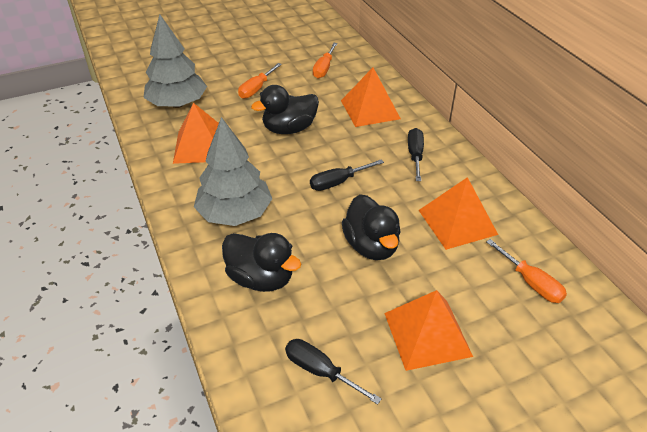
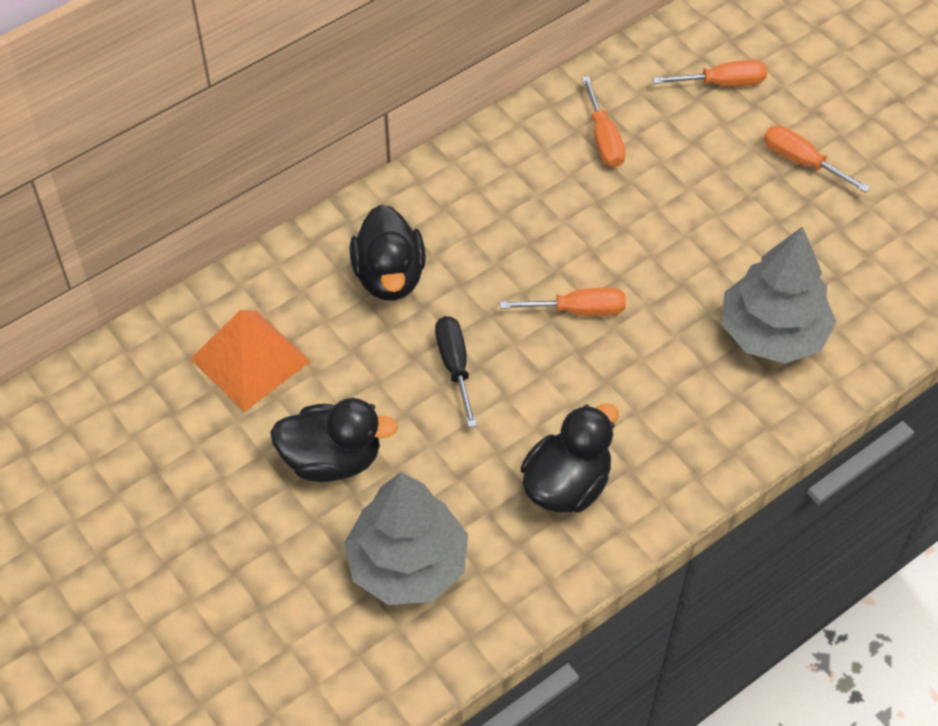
black screwdriver: 3 -> 1
orange pyramid: 4 -> 1
orange screwdriver: 3 -> 4

